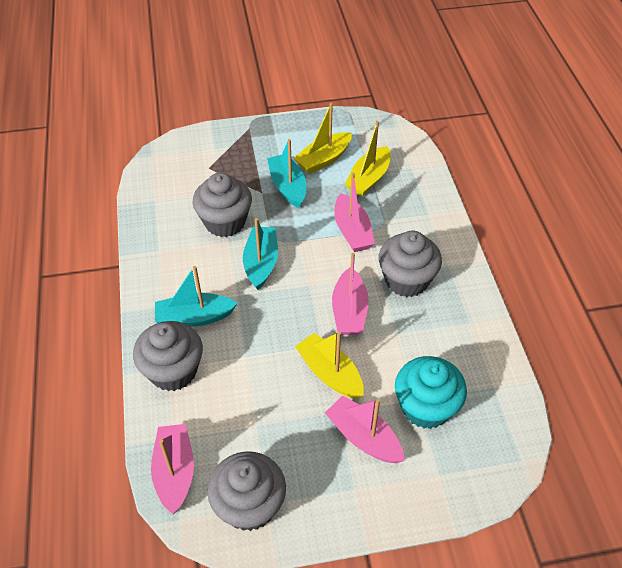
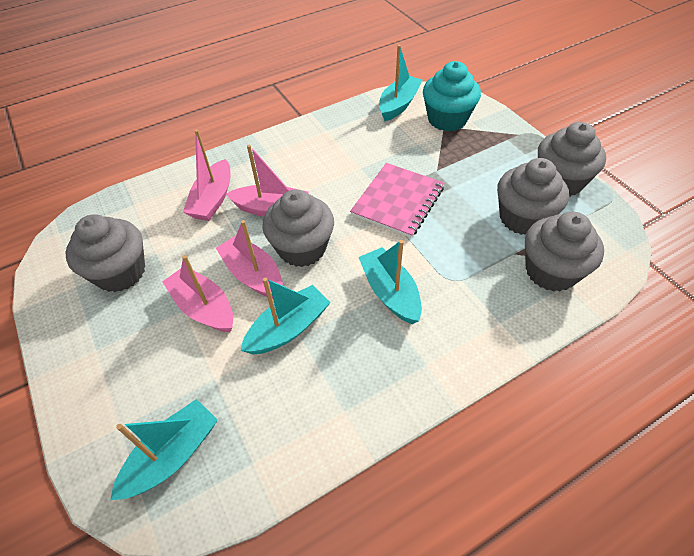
grey cupcake: 4 -> 5
pink notebook: 0 -> 1
turquoise boat: 3 -> 4
yellow boat: 3 -> 0

